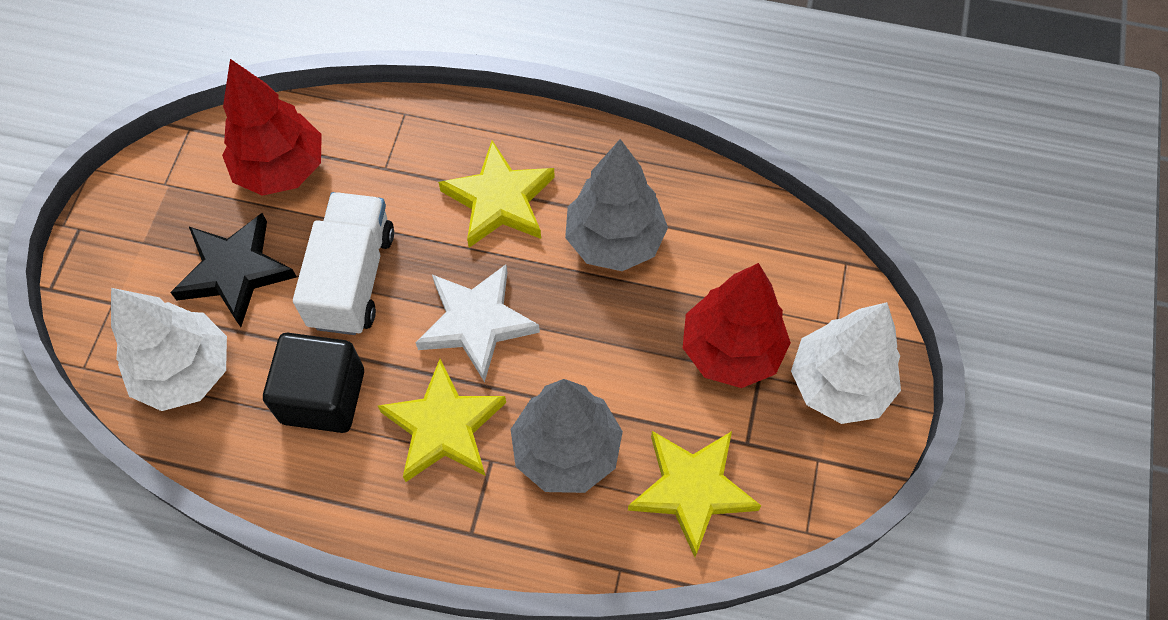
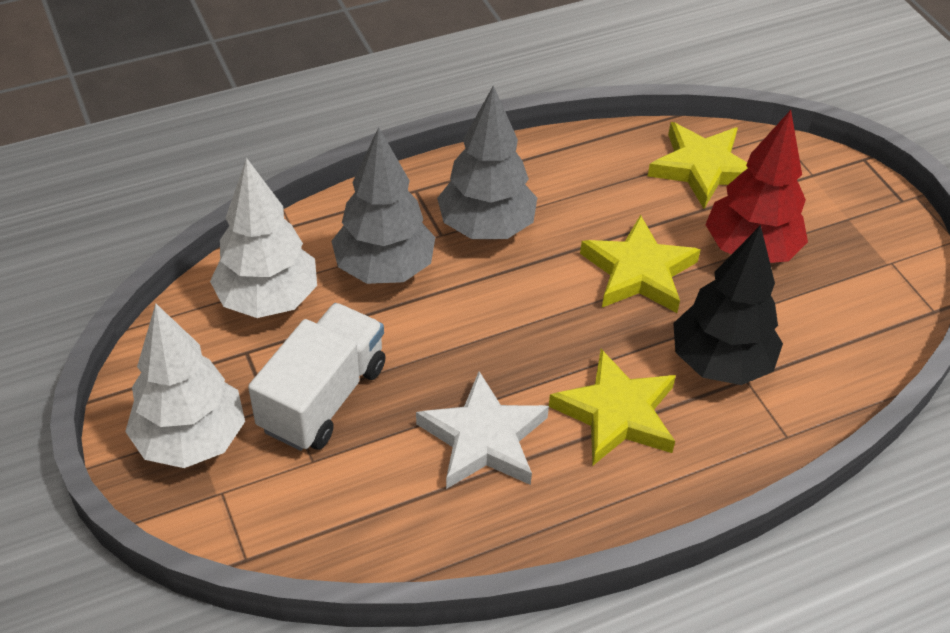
black cube: 1 -> 0
black star: 1 -> 0
black tree: 0 -> 1
red tree: 2 -> 1

